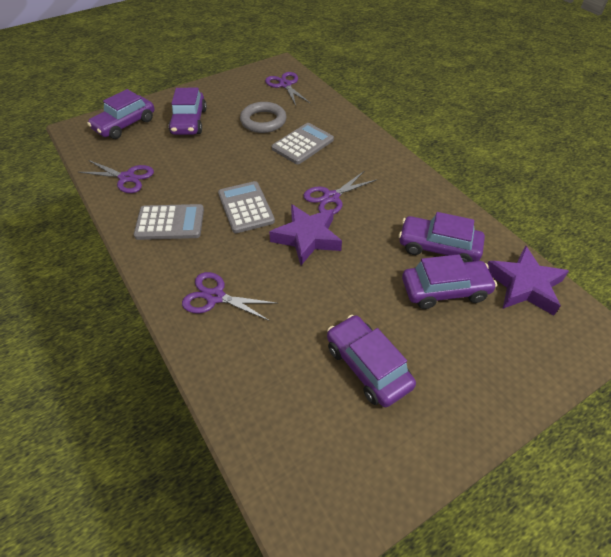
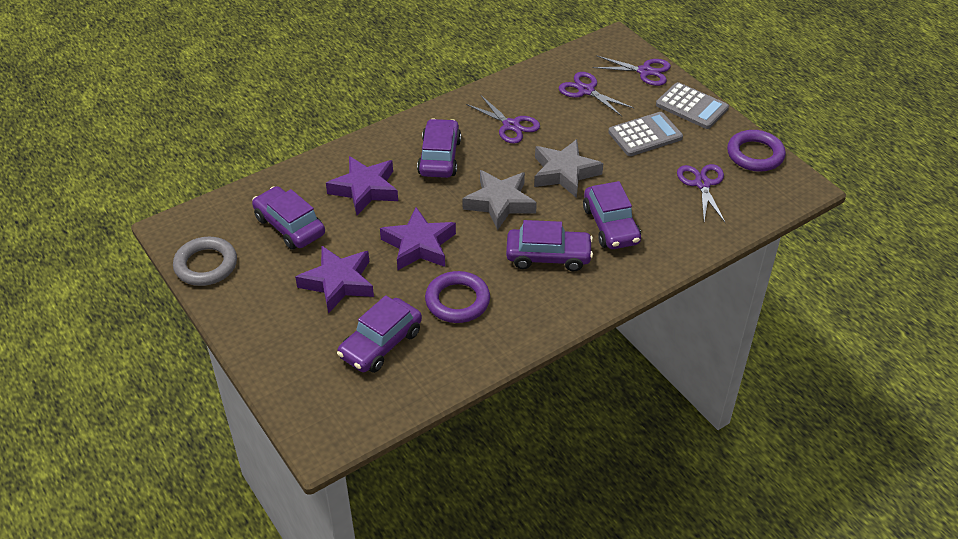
grey calculator: 3 -> 2
grey star: 0 -> 2
purple ring: 0 -> 2
purple star: 2 -> 3

